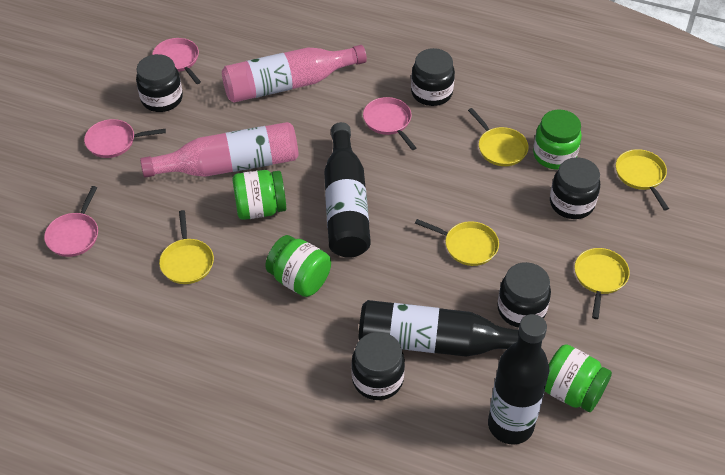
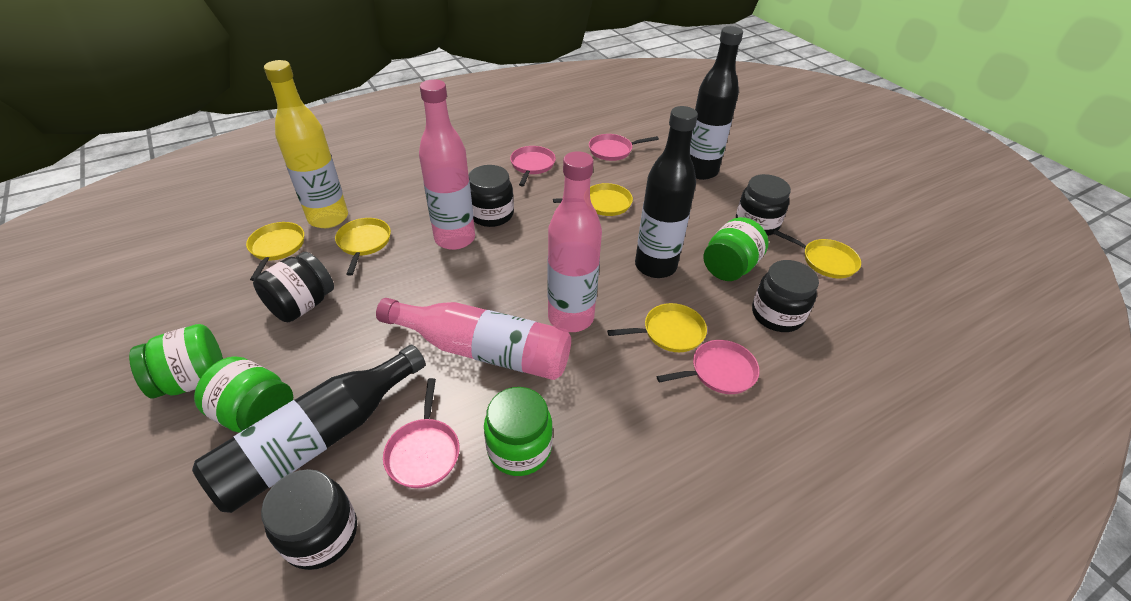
pink bottle: 2 -> 3
yellow bottle: 0 -> 1

